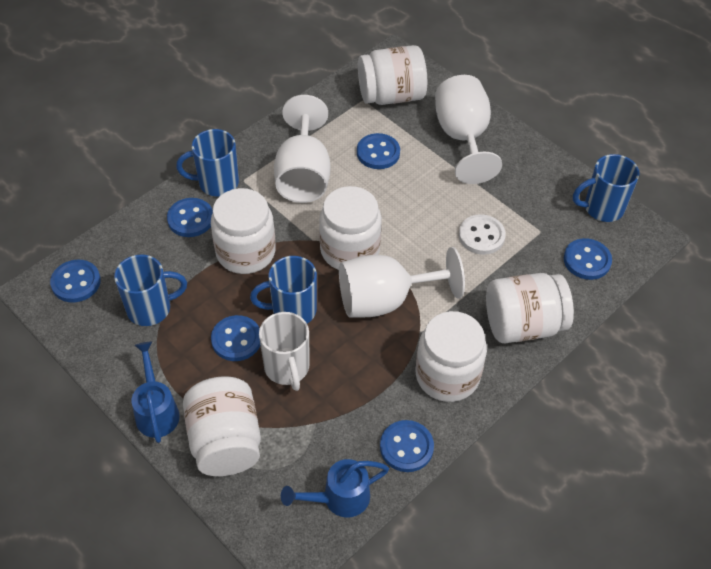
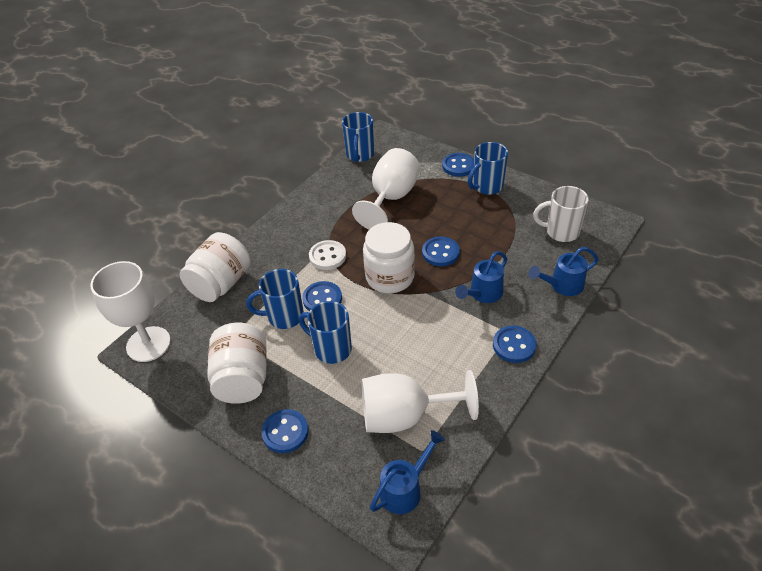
blue button: 6 -> 5
blue watering can: 2 -> 3
white jar: 6 -> 3

